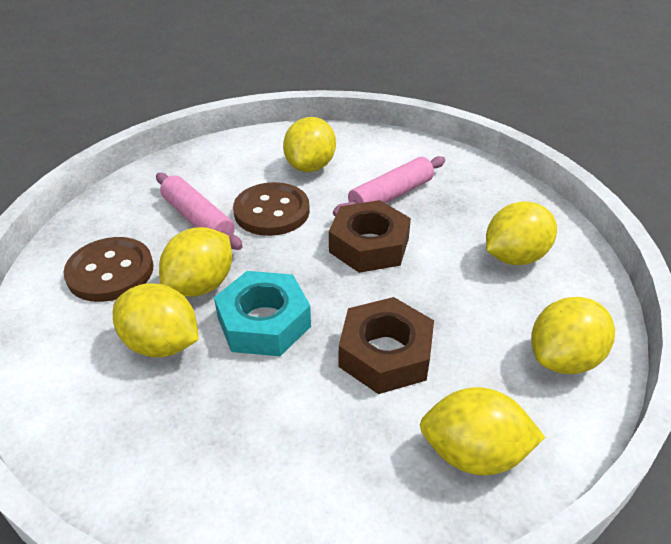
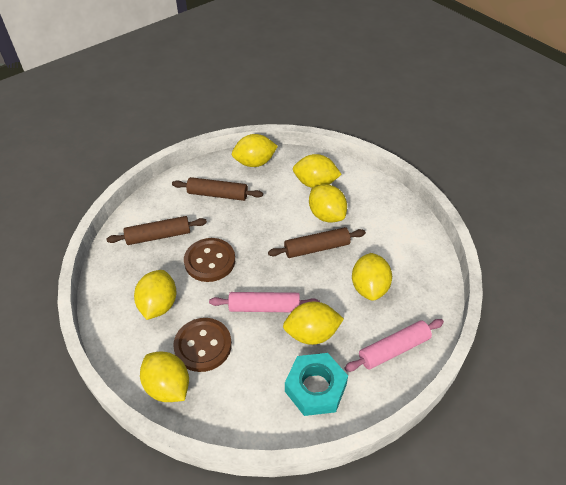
brown nut: 2 -> 0
brown rolling pin: 0 -> 3
yellow lemon: 6 -> 7

